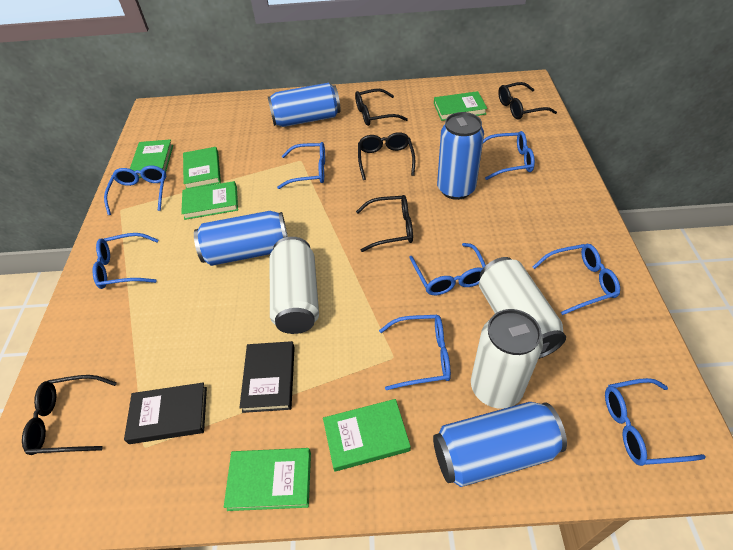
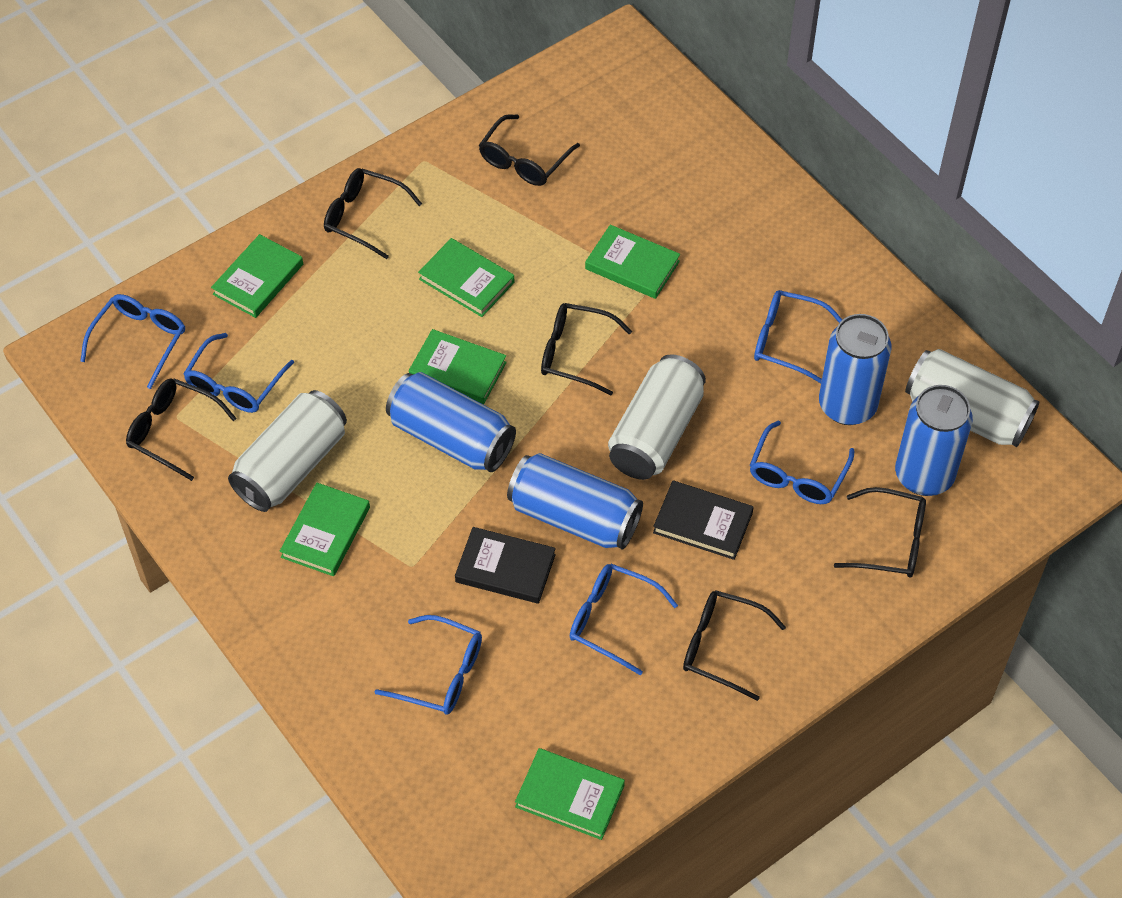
black glasses: 5 -> 6
blue glasses: 8 -> 6

